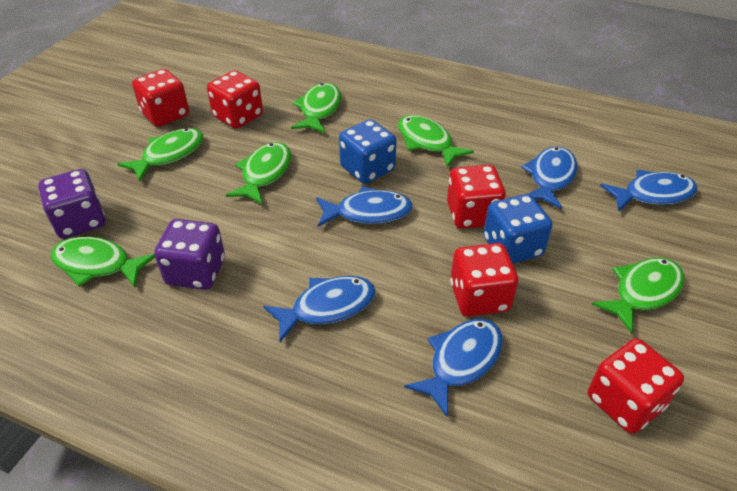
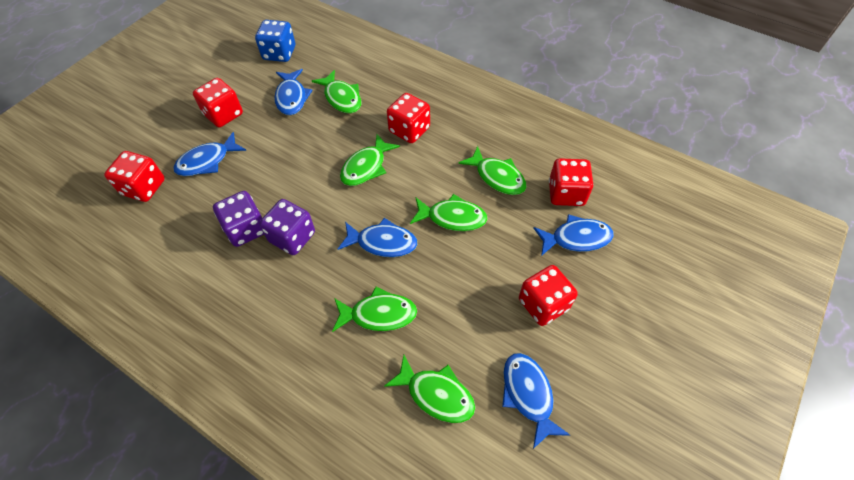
blue dice: 2 -> 1

